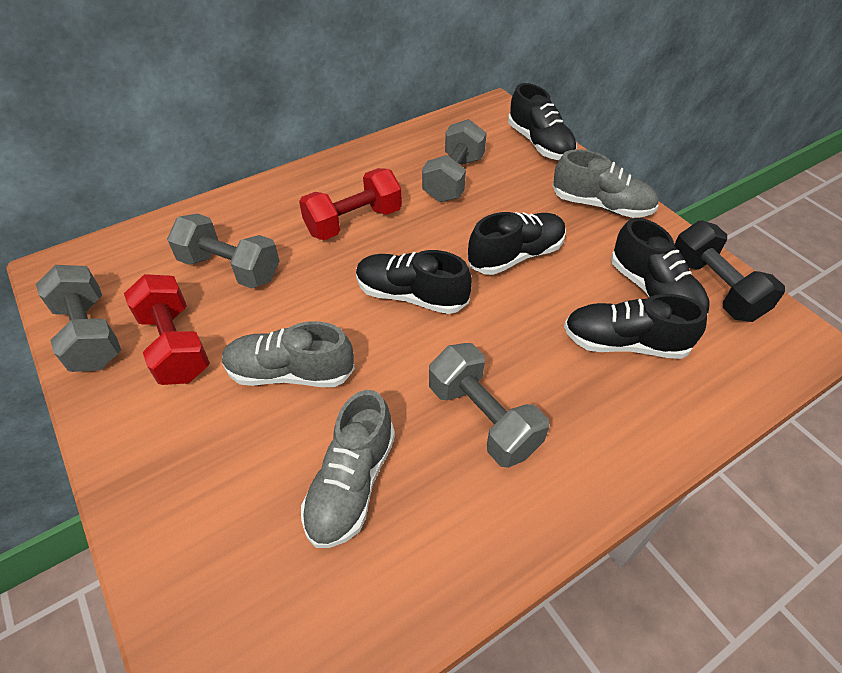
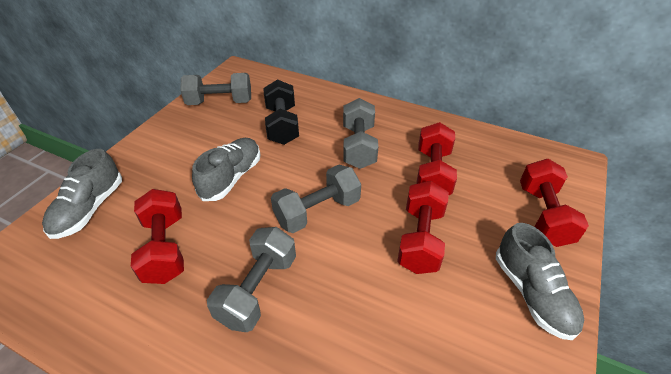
black shoe: 5 -> 0
red dumbbell: 2 -> 4

